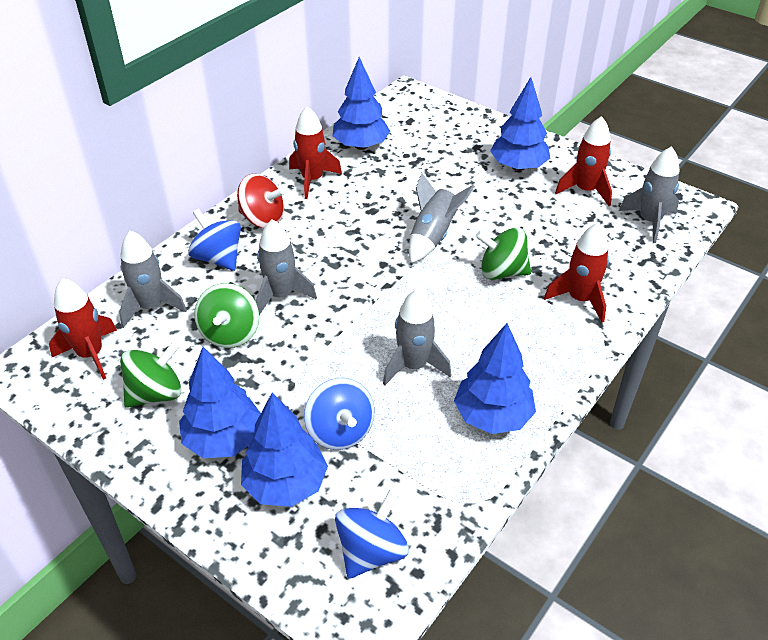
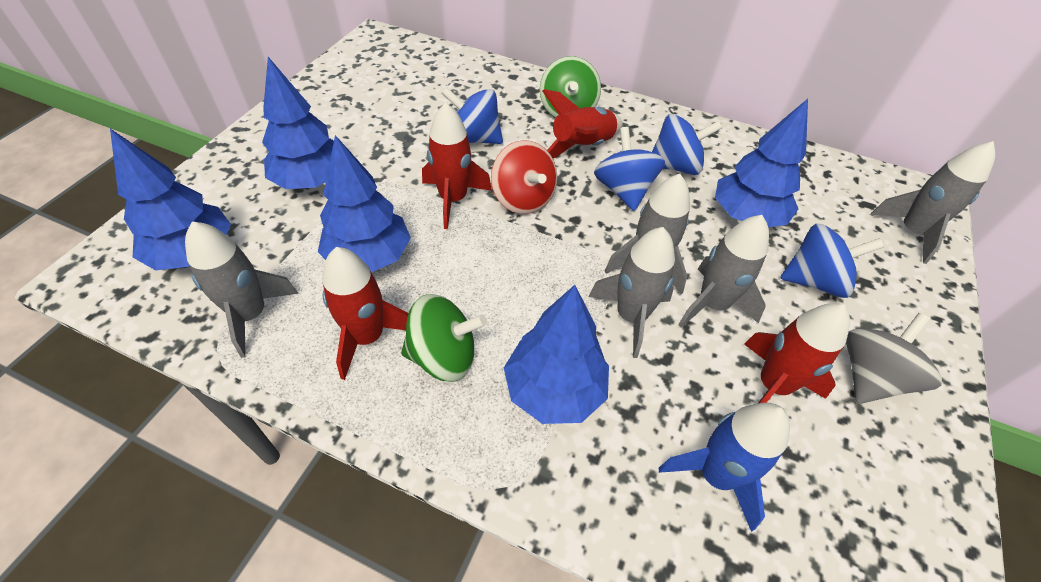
blue rocket: 0 -> 1
blue spinning top: 3 -> 4
green spinning top: 3 -> 2
grey spinning top: 0 -> 1

